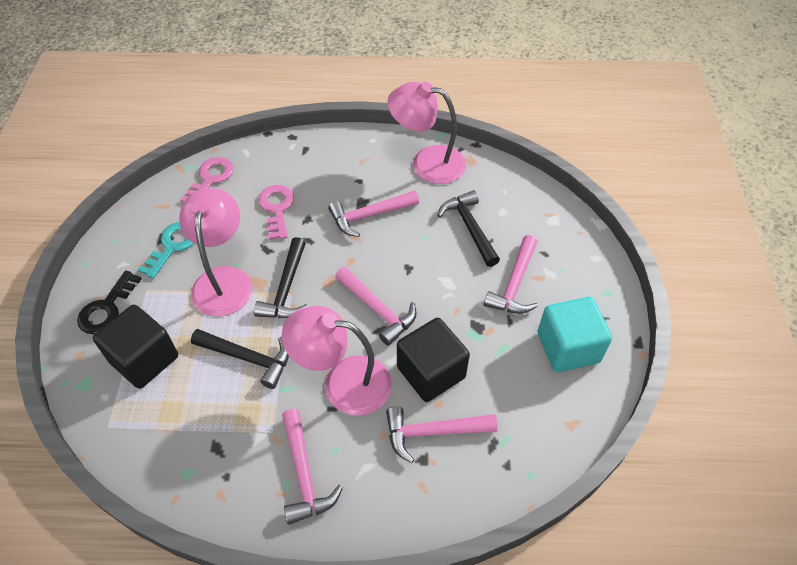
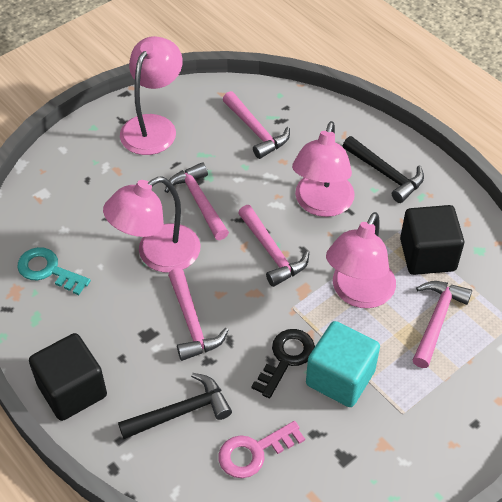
black hammer: 3 -> 2
pink key: 2 -> 1
pink lamp: 3 -> 4

